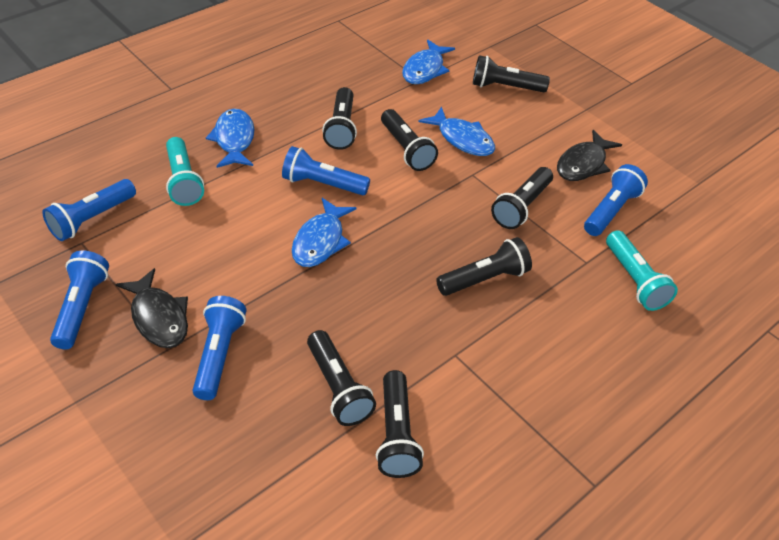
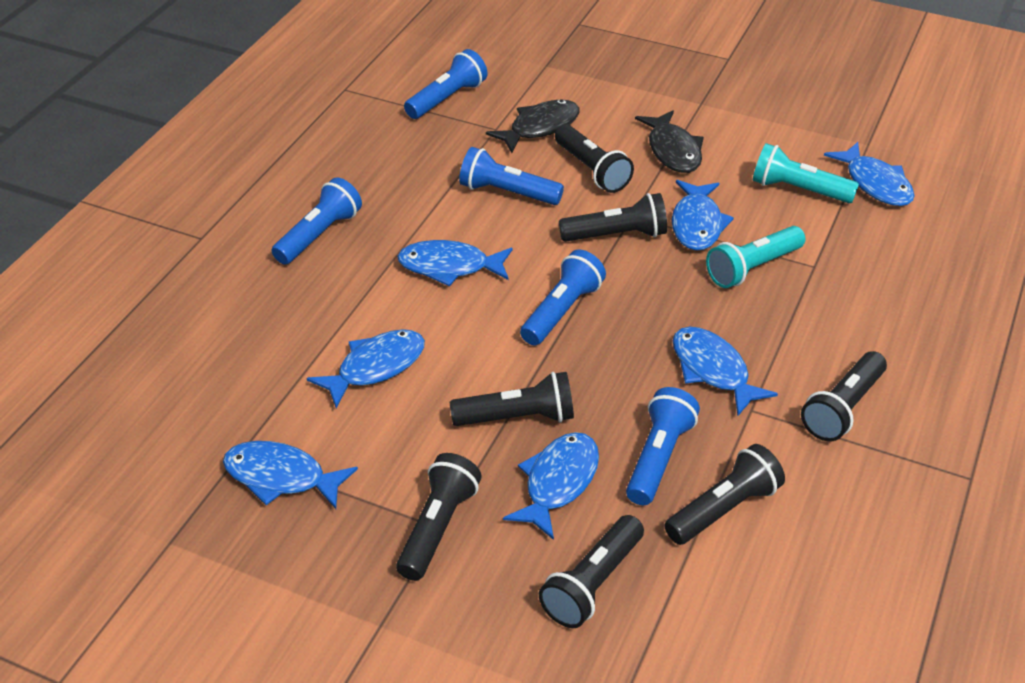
blue fish: 4 -> 7

